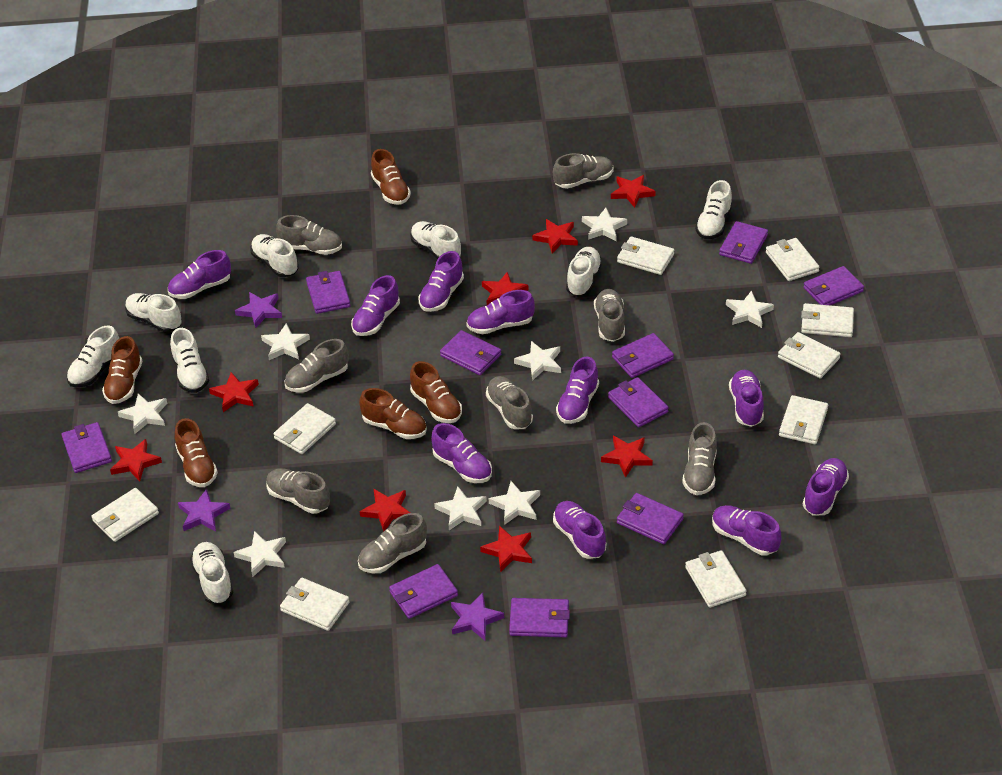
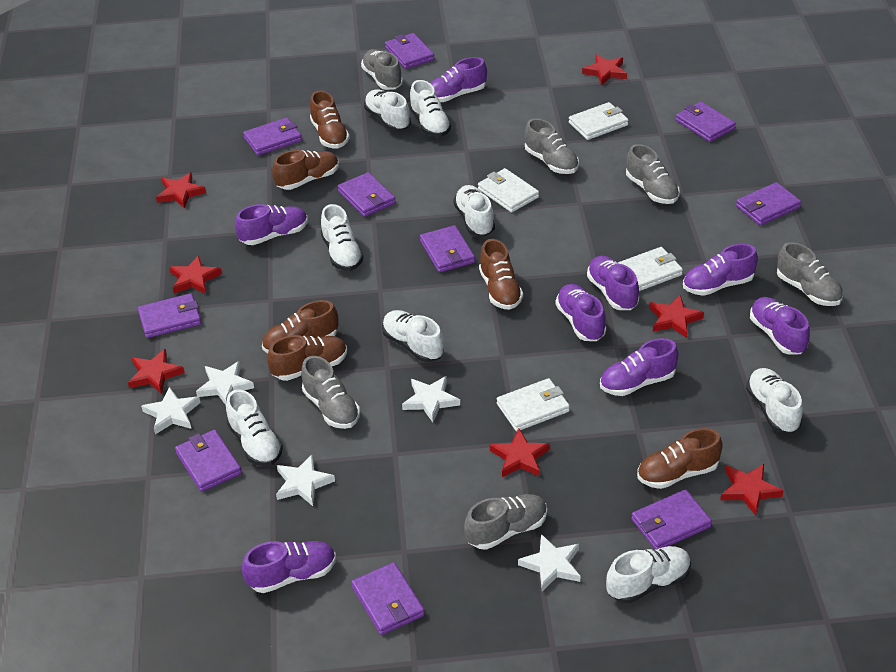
brown shoe: 5 -> 6
grey shoe: 8 -> 6
purple shoe: 10 -> 8
purple star: 3 -> 0
red star: 8 -> 7
white star: 8 -> 5
white wallet: 9 -> 4

